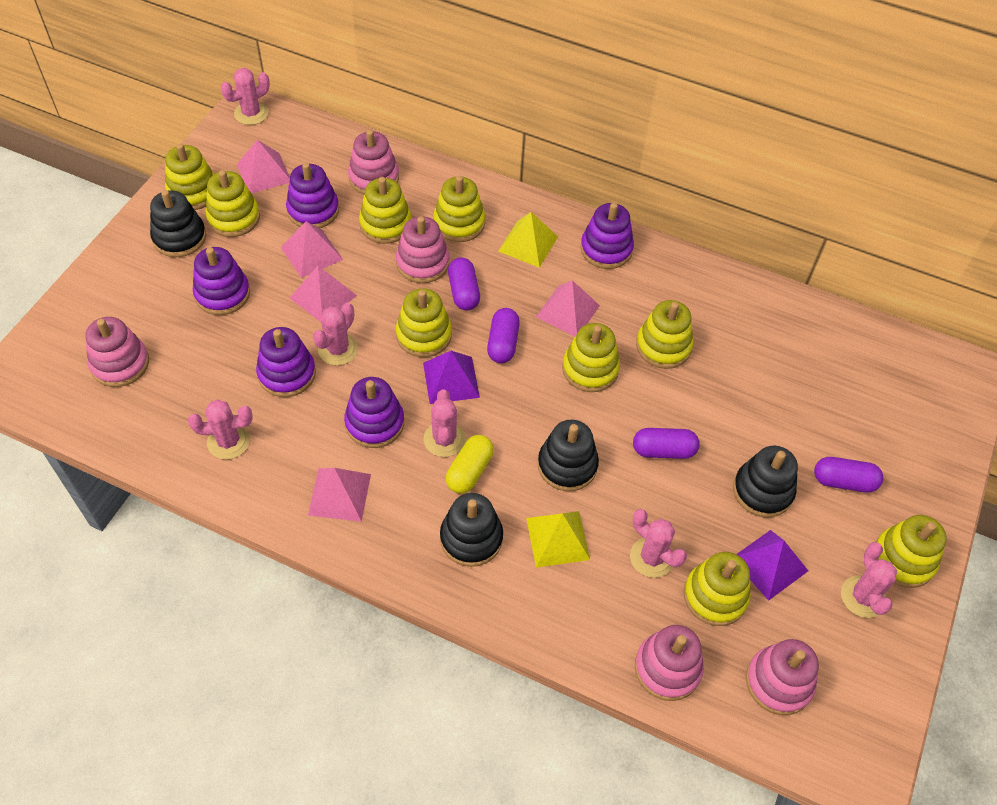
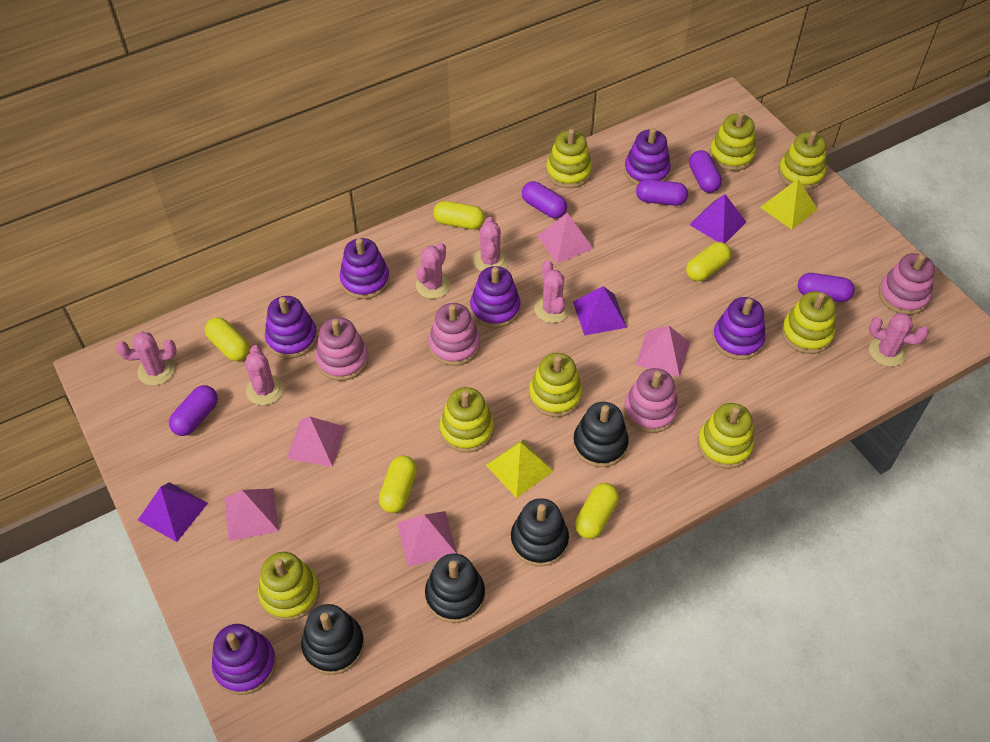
pink stacking toy: 5 -> 4
purple capsule: 4 -> 5
purple pyramid: 2 -> 3
purple stacking toy: 5 -> 6
yellow capsule: 1 -> 5
yellow stacking toy: 9 -> 8

